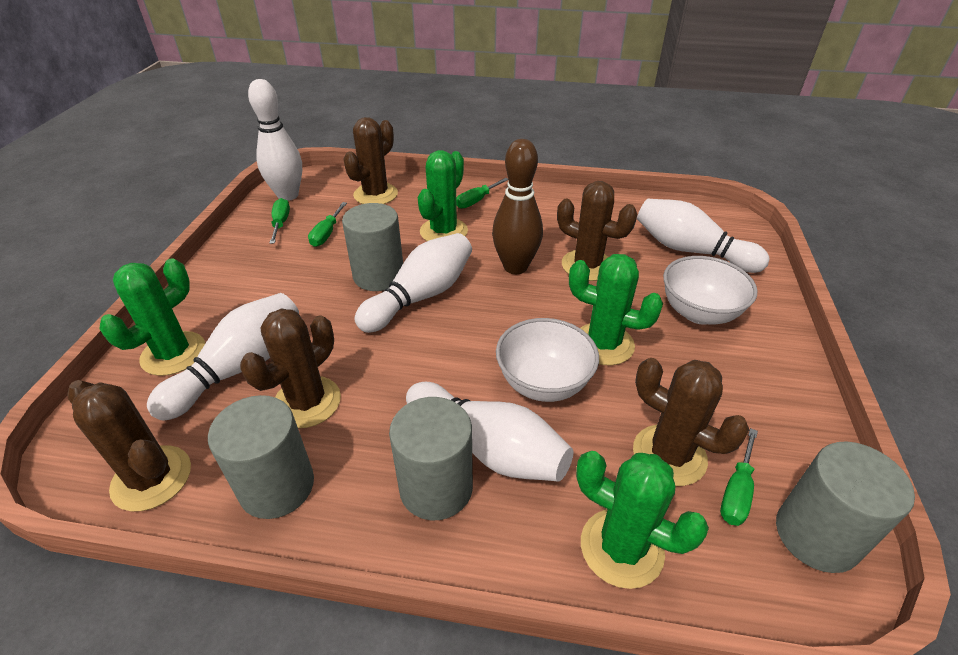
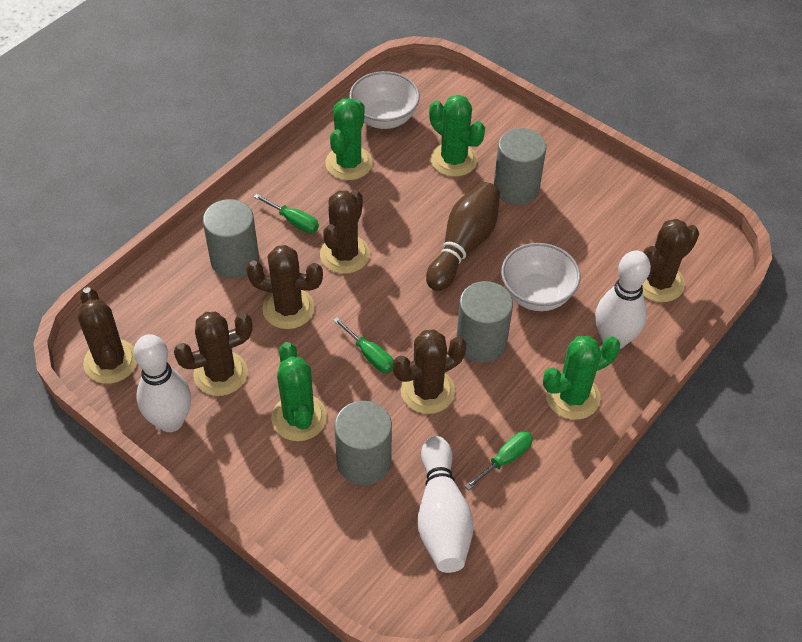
brown cactus: 5 -> 6
green screwdriver: 4 -> 3
white bowling pin: 5 -> 3

